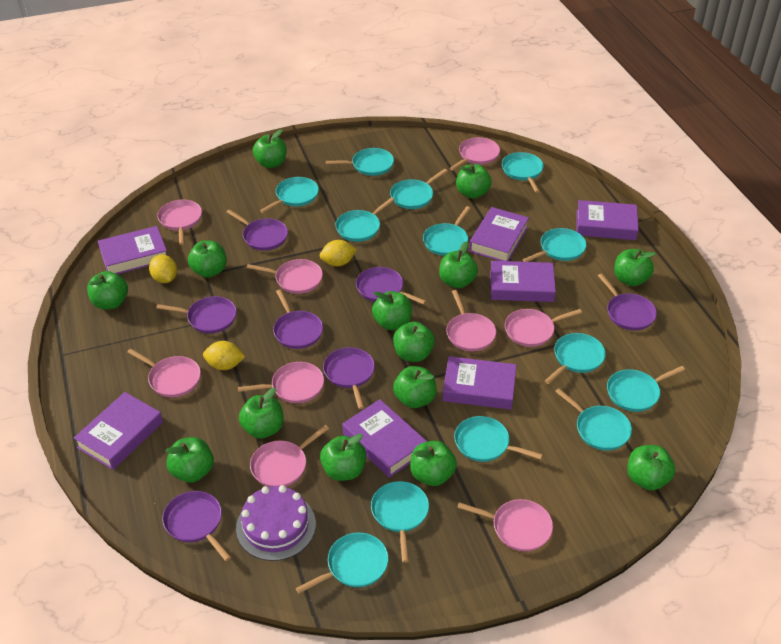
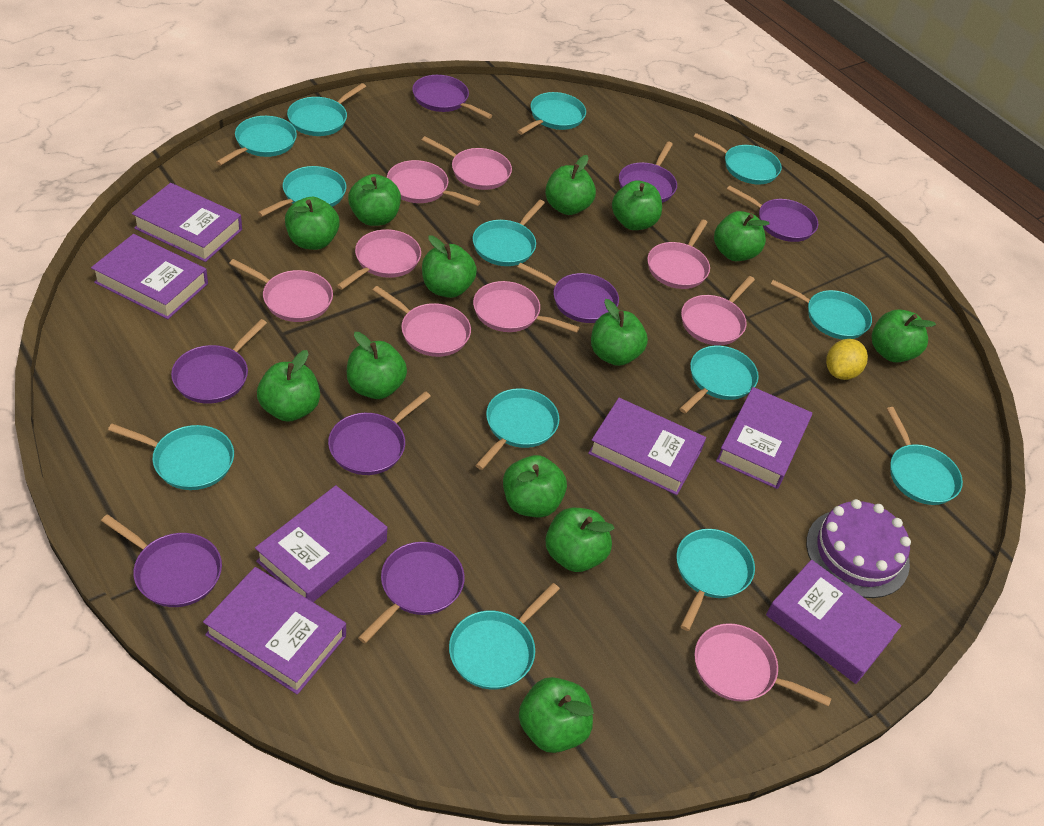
green apple: 14 -> 13
purple pan: 7 -> 8
yellow lemon: 3 -> 1

